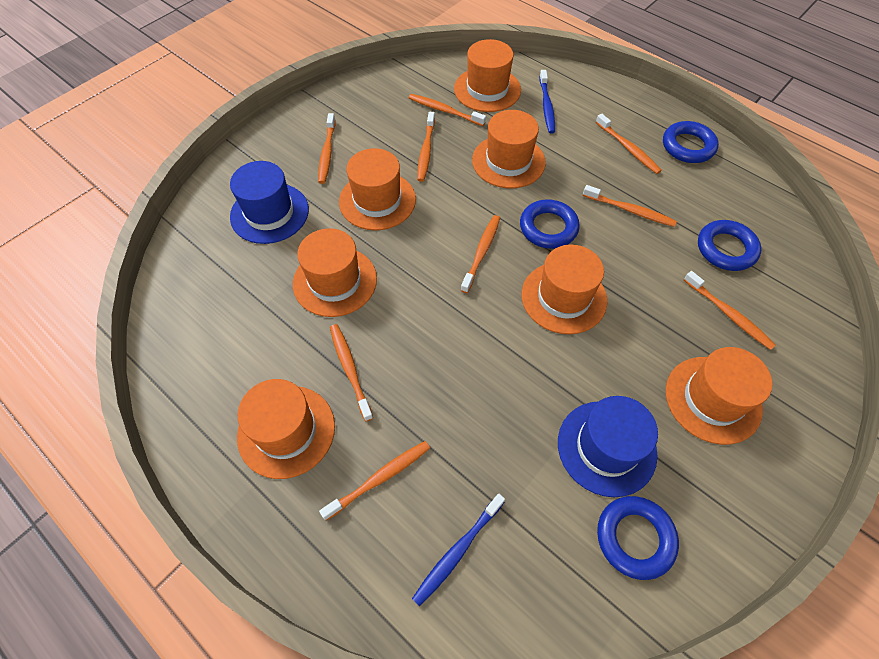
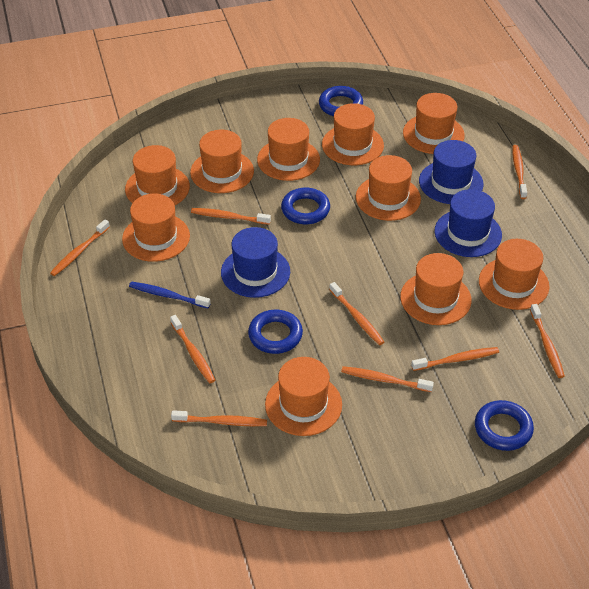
blue hat: 2 -> 3
blue toothbrush: 2 -> 1
orange hat: 7 -> 10

